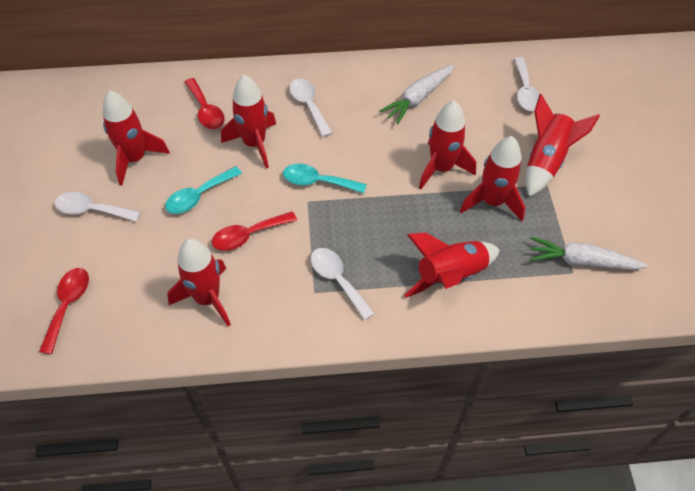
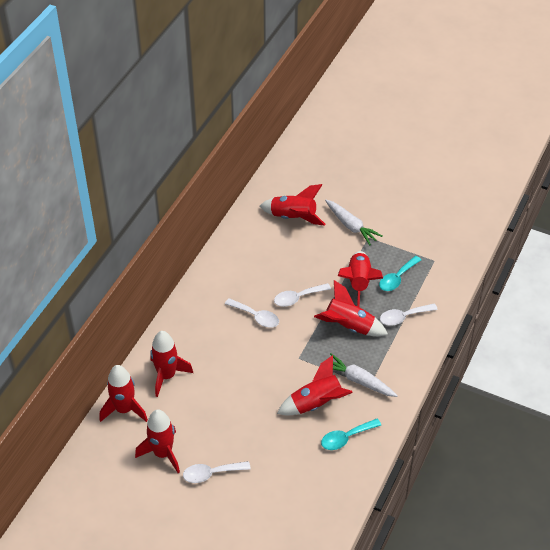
red spoon: 3 -> 0

